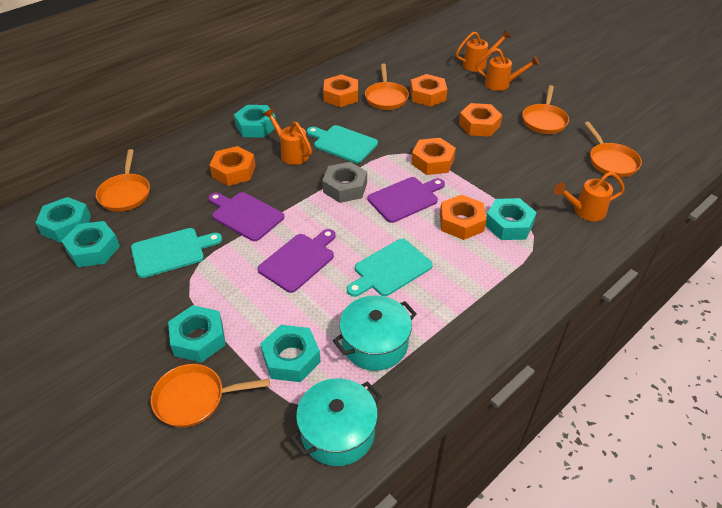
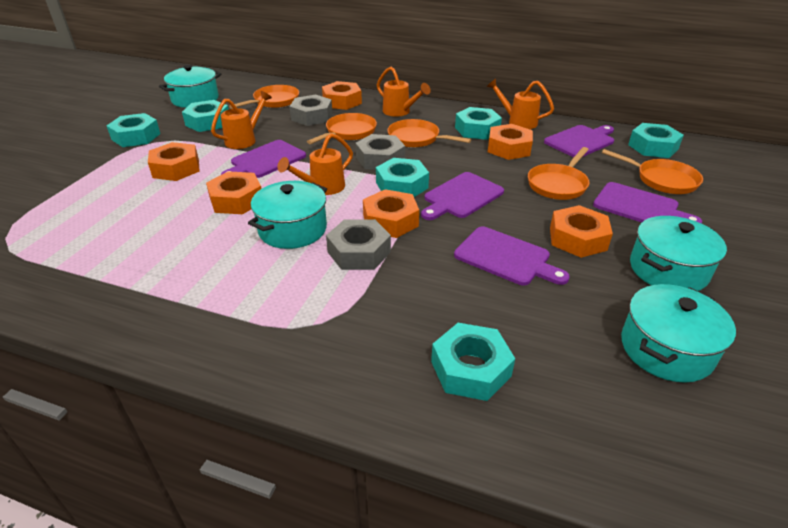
grey nut: 1 -> 3
purple cutting board: 3 -> 5
turquoise cutting board: 3 -> 0
turquoise pot: 2 -> 4

